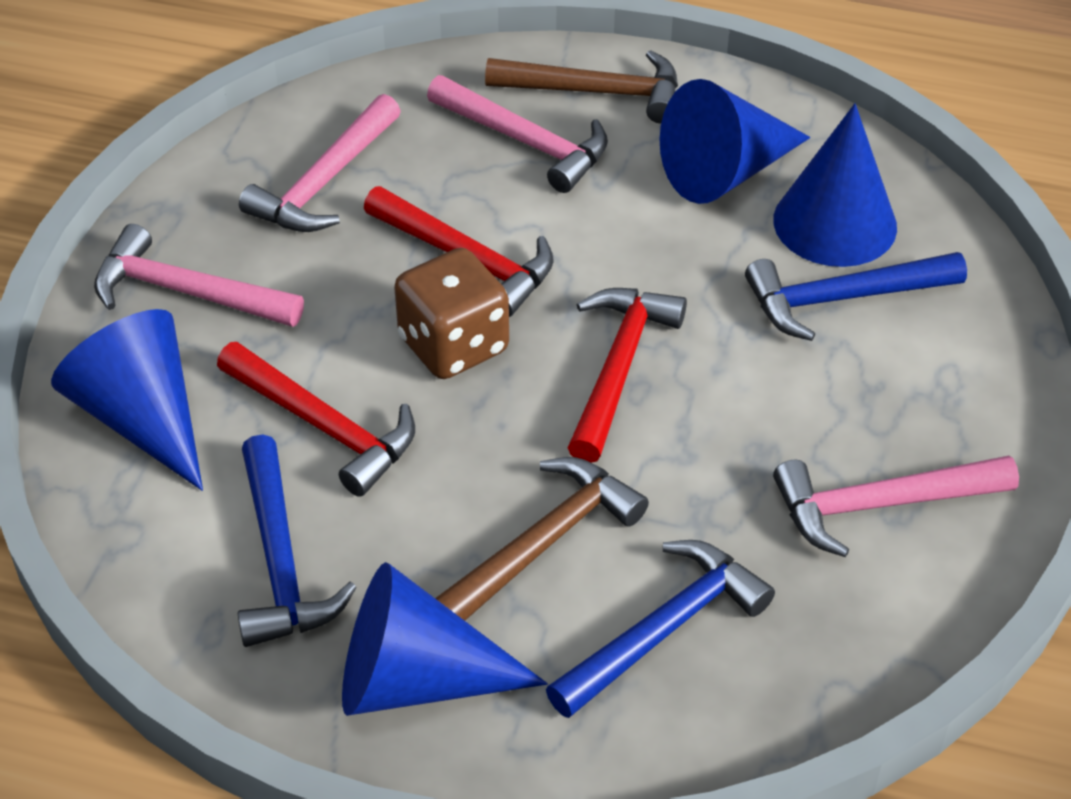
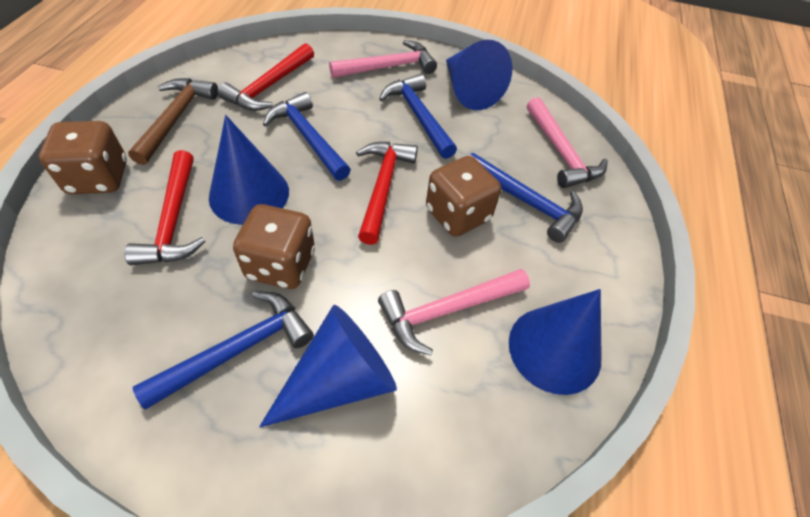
blue hammer: 3 -> 4
brown dice: 1 -> 3
brown hammer: 2 -> 1
pink hammer: 4 -> 3

